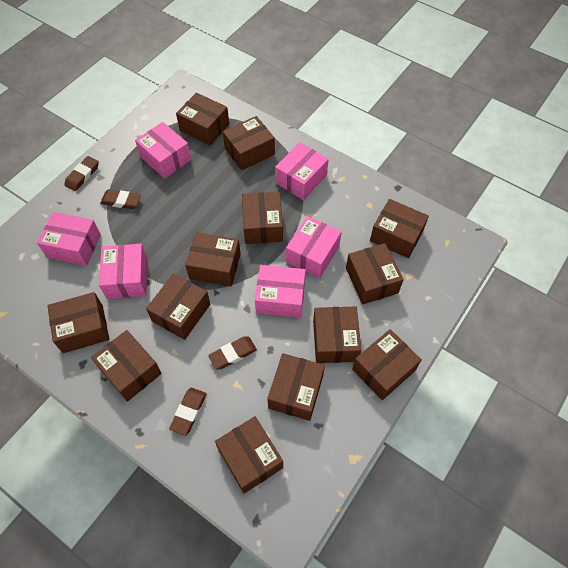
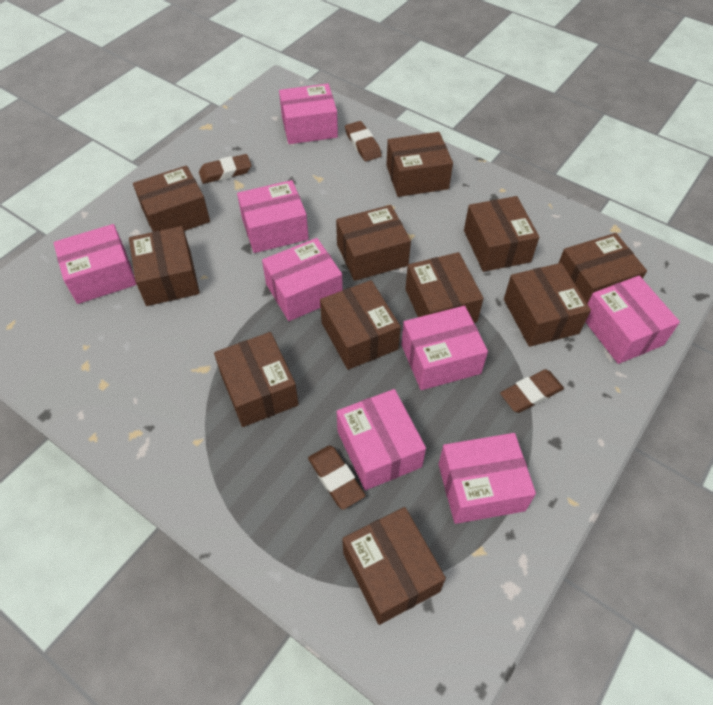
brown box: 13 -> 11
pink box: 6 -> 8

